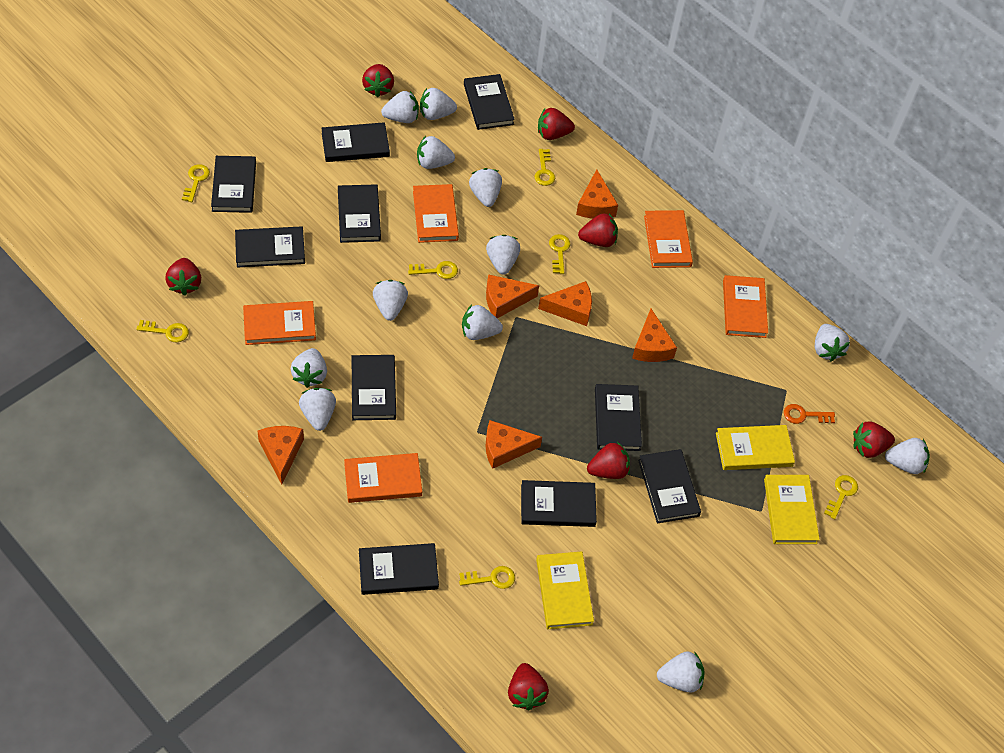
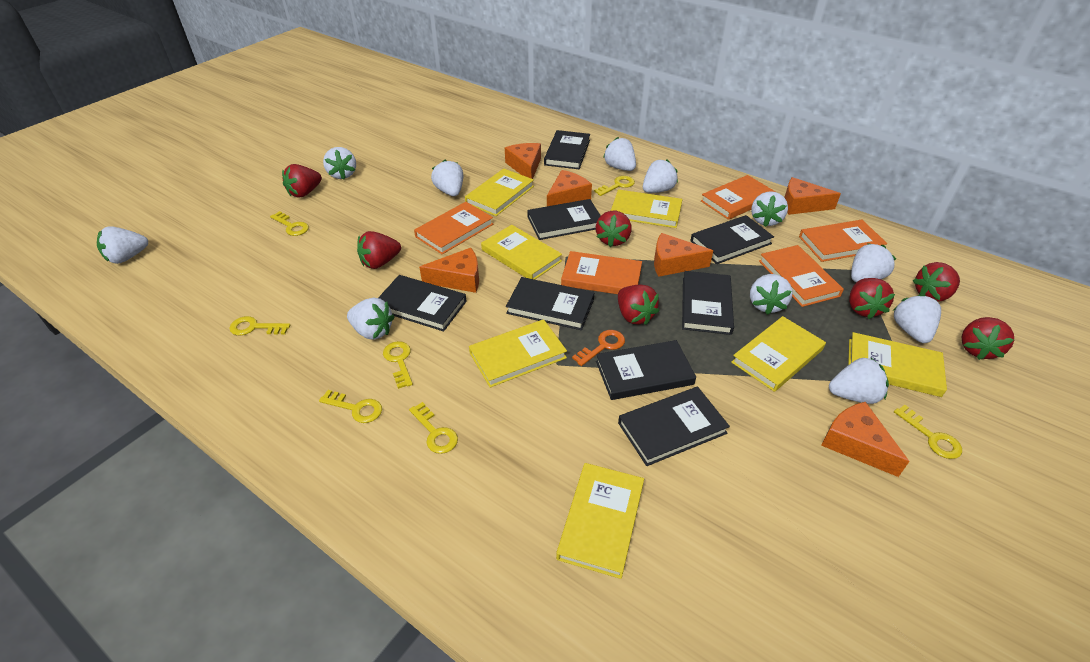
black book: 10 -> 8
white strawberry: 12 -> 11
yellow book: 3 -> 7

